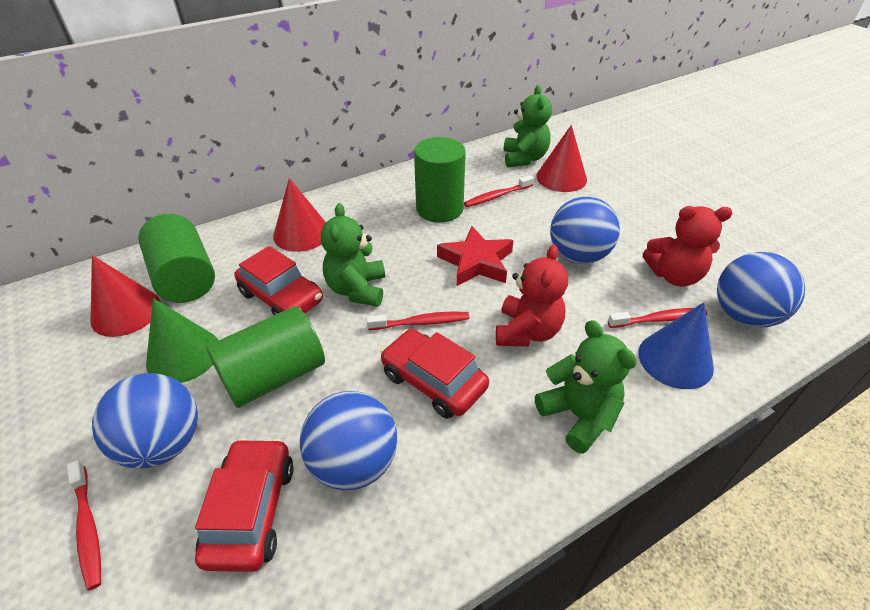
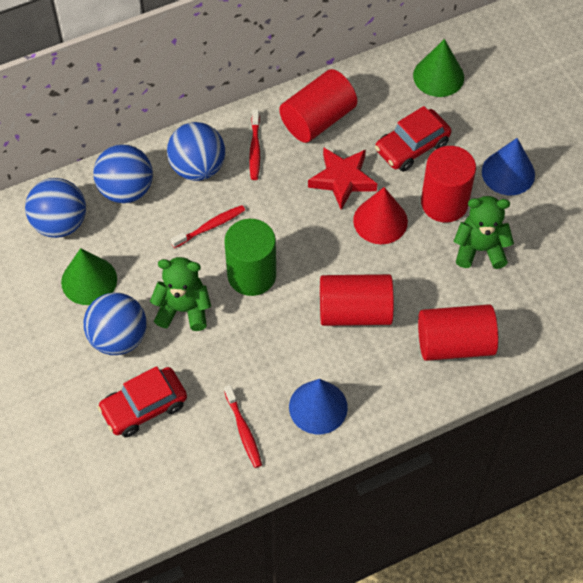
blue cone: 1 -> 2
green cone: 1 -> 2
green cylinder: 3 -> 1
green teddy bear: 3 -> 2
red car: 3 -> 2
red cone: 3 -> 1
red cylinder: 0 -> 4
red teddy bear: 2 -> 0
red toothbrush: 4 -> 3

